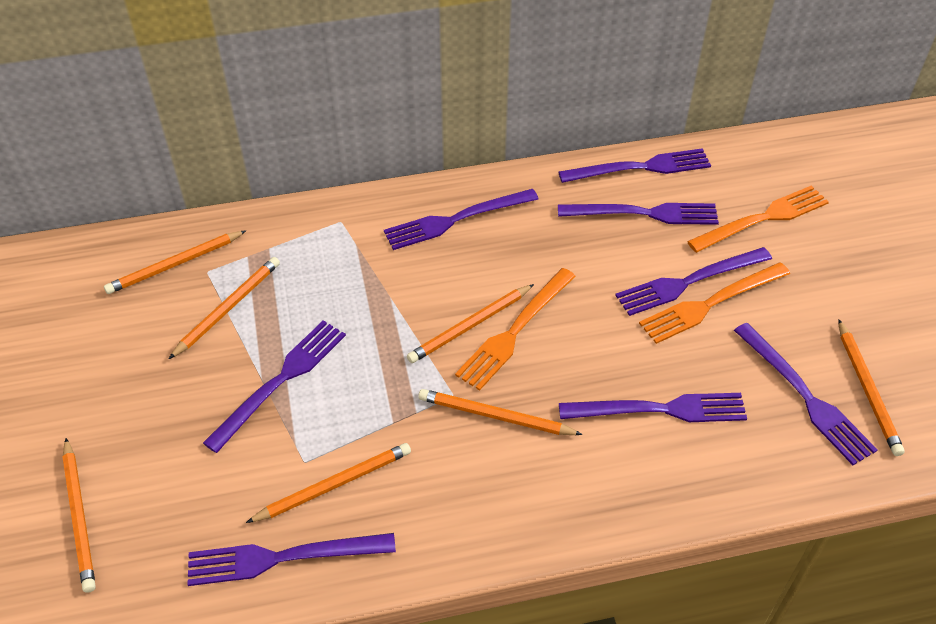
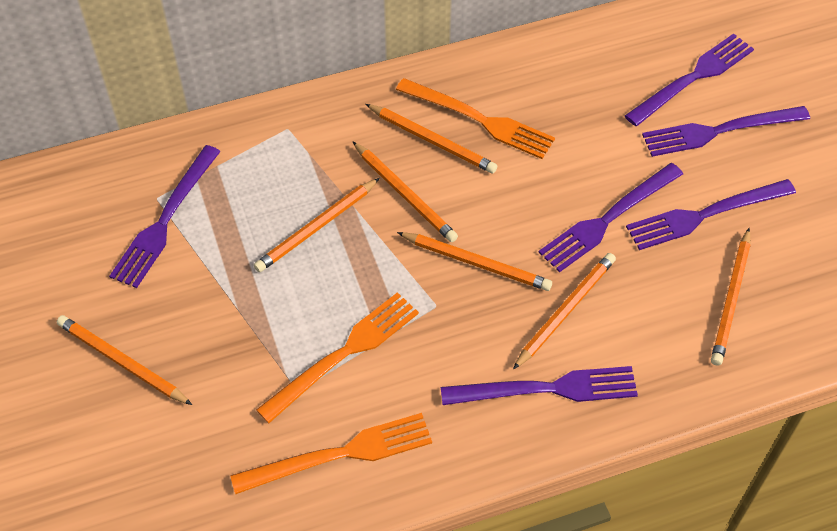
purple fork: 8 -> 6

